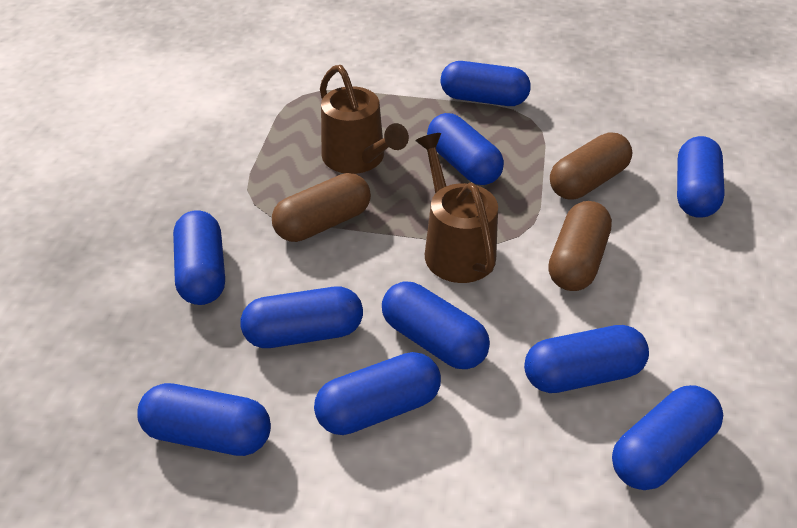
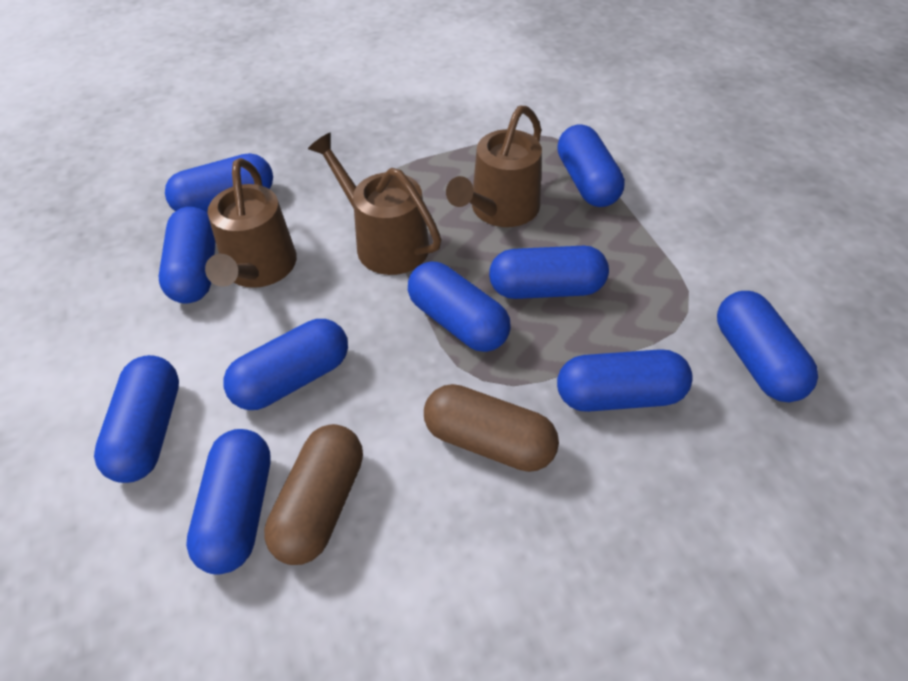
brown capsule: 3 -> 2
brown watering can: 2 -> 3

